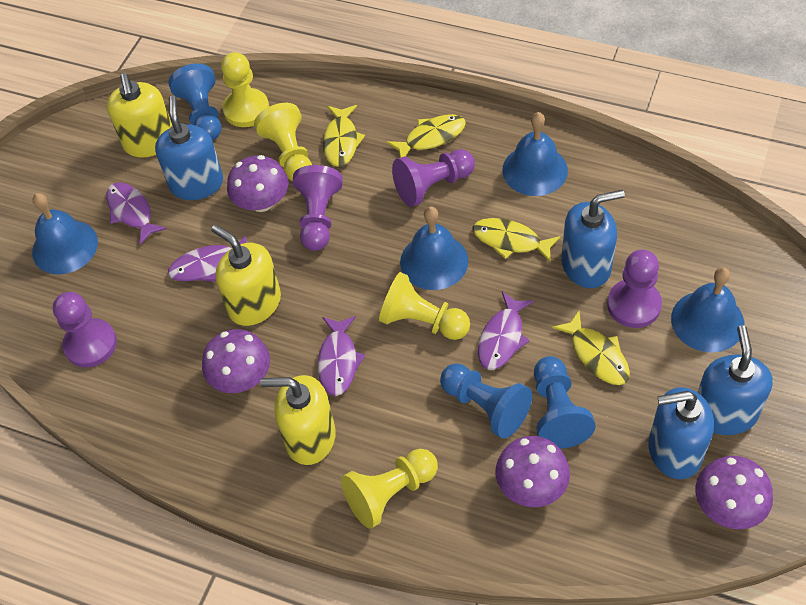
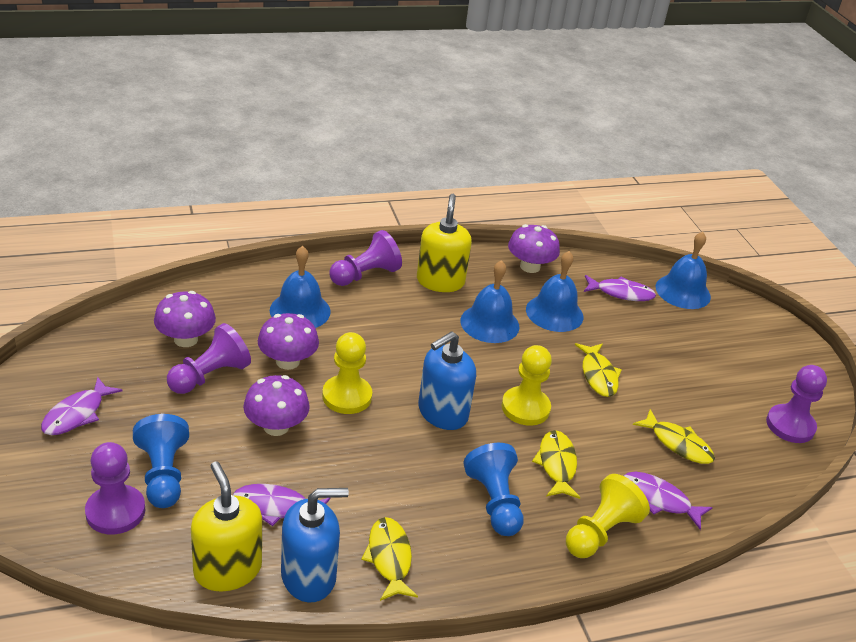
blue pawn: 3 -> 2
blue soap dispenser: 4 -> 2
yellow pawn: 4 -> 3
yellow soap dispenser: 3 -> 2

